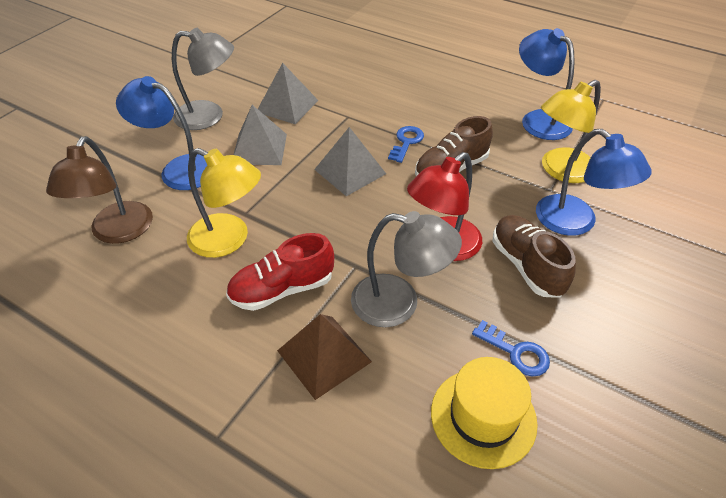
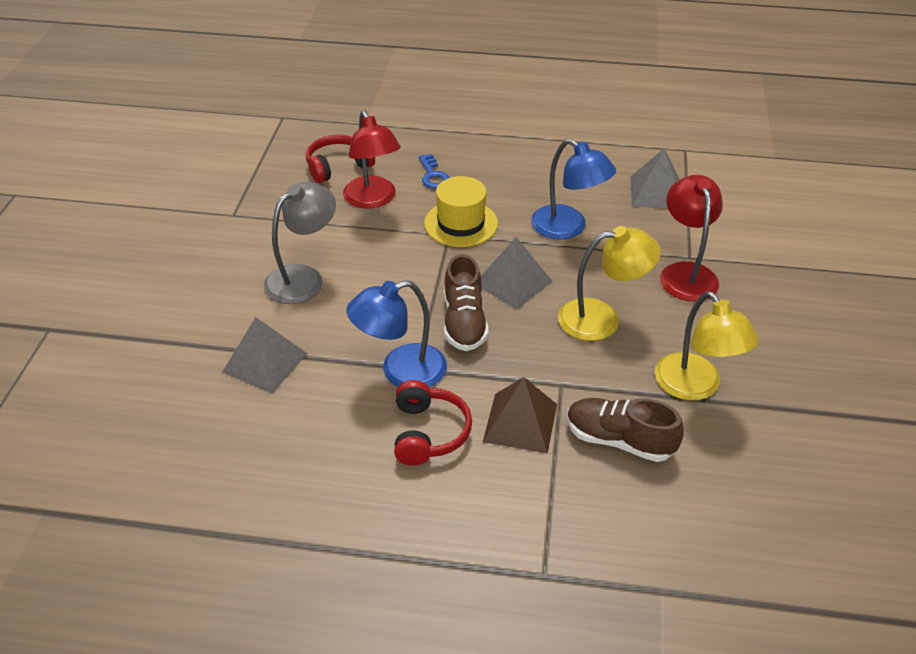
blue key: 2 -> 1
blue lamp: 3 -> 2
brown lamp: 1 -> 0
grey lamp: 2 -> 1
red headphones: 0 -> 2
red lamp: 1 -> 2
red shoe: 1 -> 0

